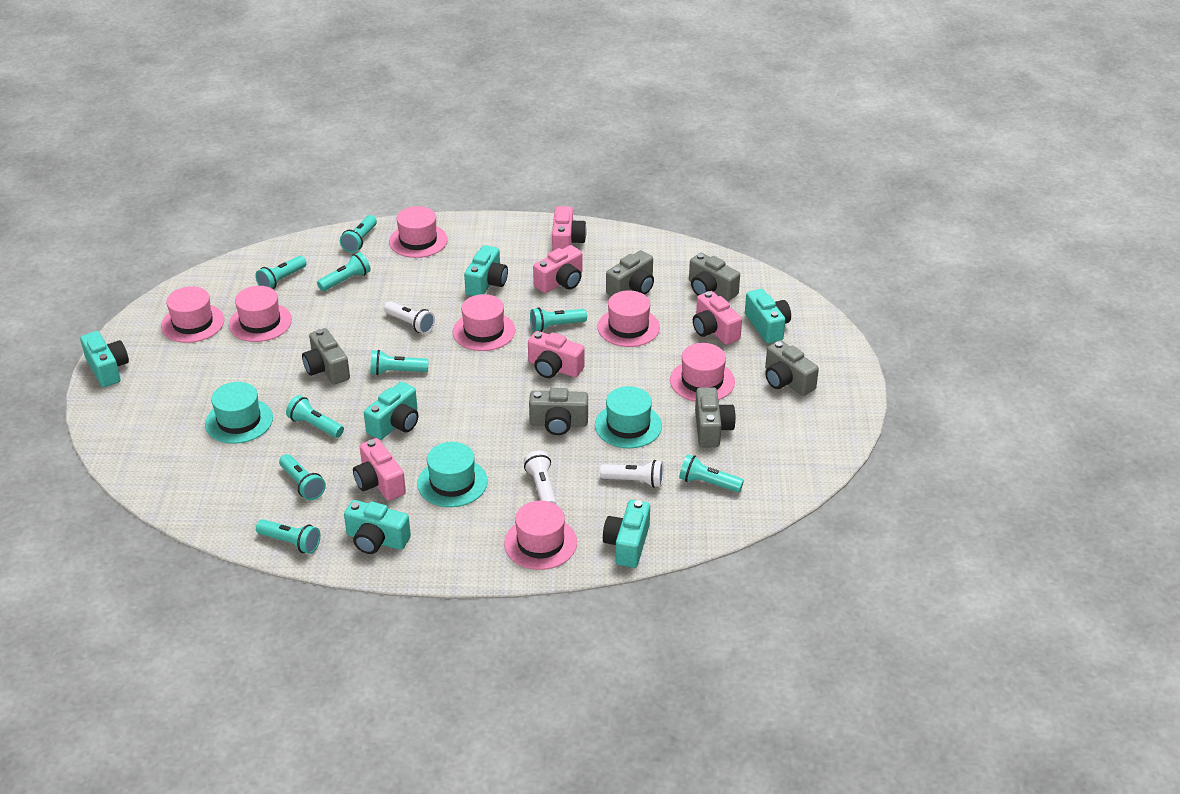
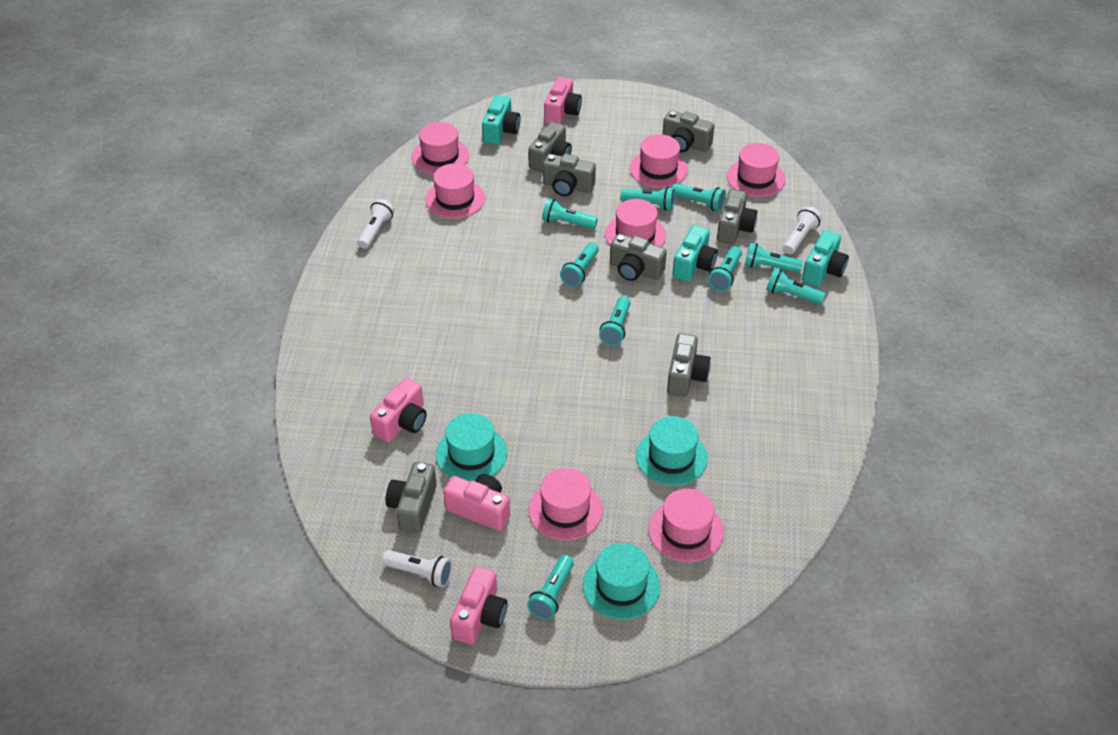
grey camera: 6 -> 7
pink camera: 5 -> 4
turquoise camera: 6 -> 3

